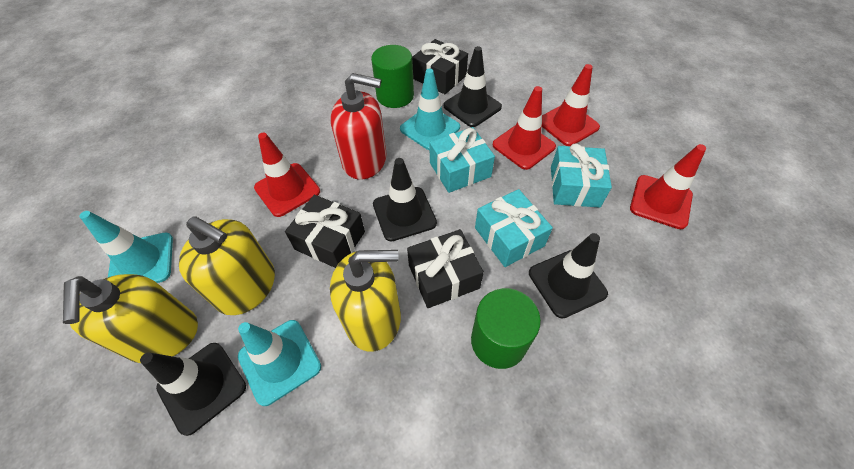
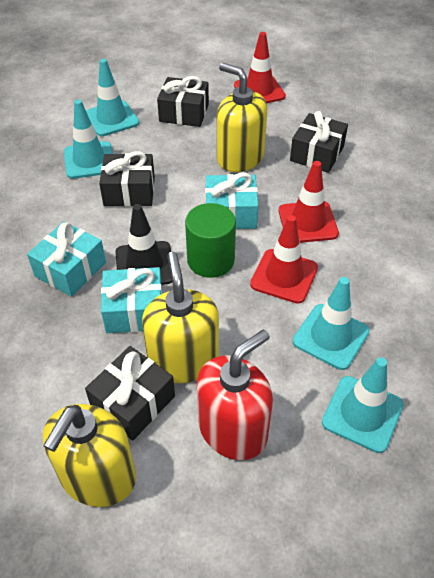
black gift: 3 -> 4
black traffic cone: 4 -> 1
green cylinder: 2 -> 1
red traffic cone: 4 -> 3
turquoise traffic cone: 3 -> 4

